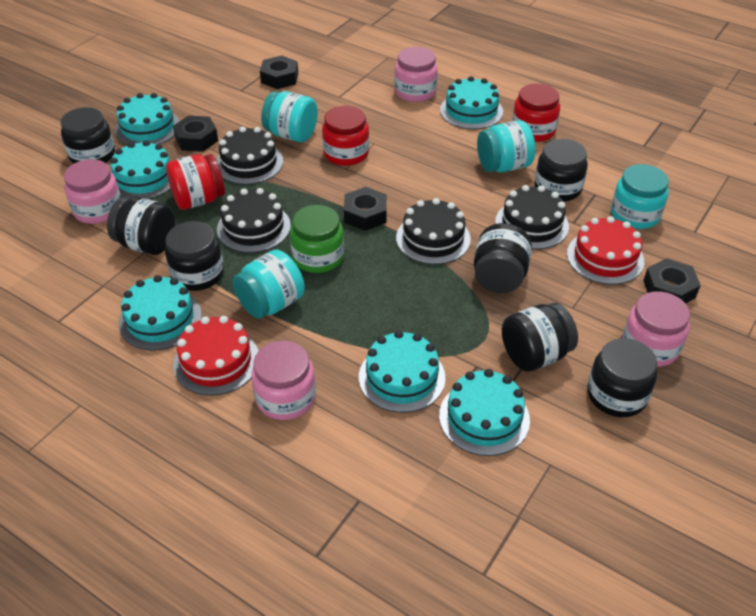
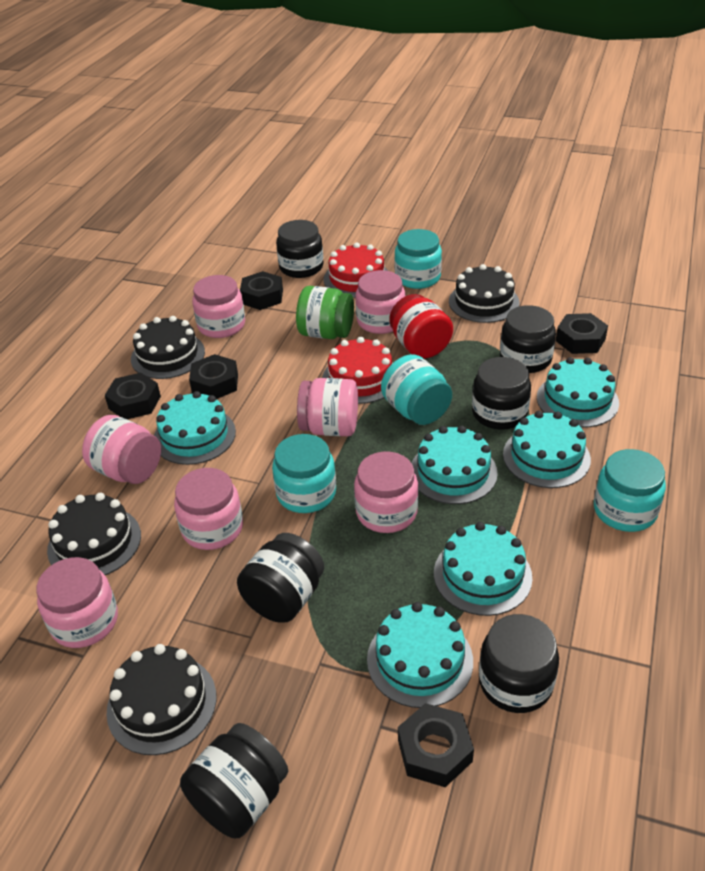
black jar: 7 -> 6
black nut: 4 -> 5
pink jar: 4 -> 7
red jar: 3 -> 1

